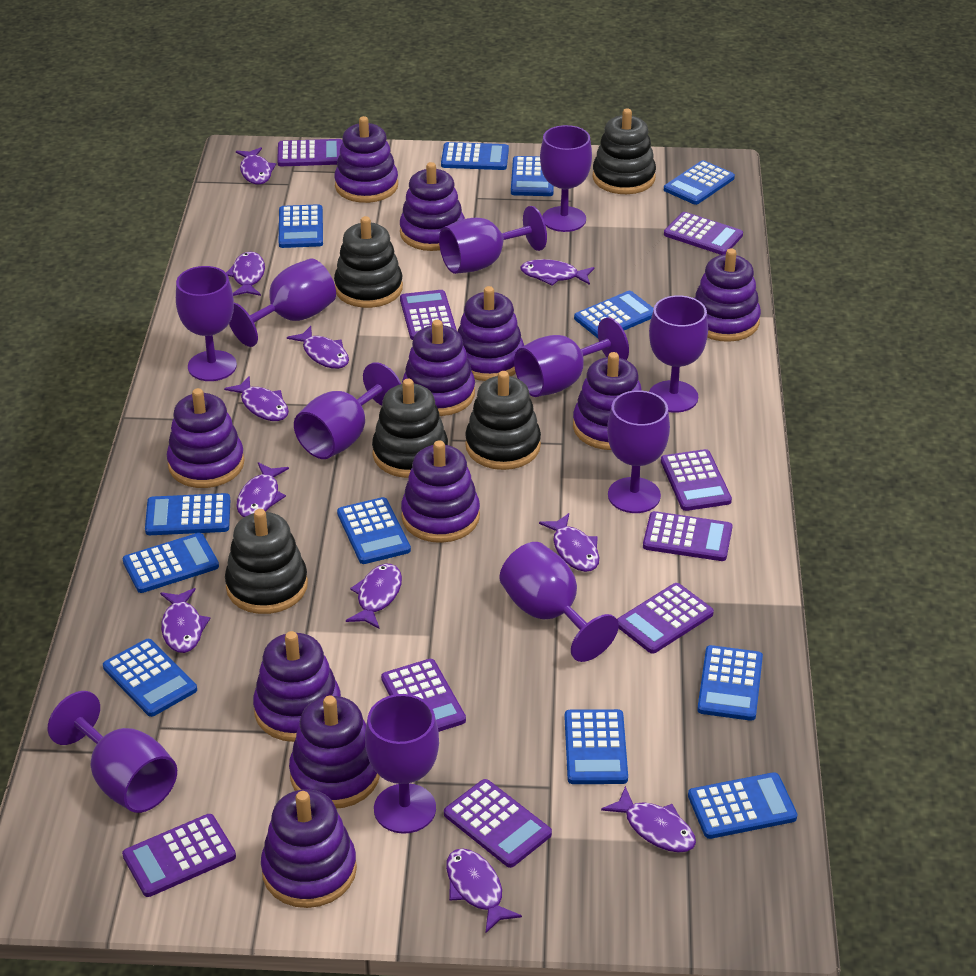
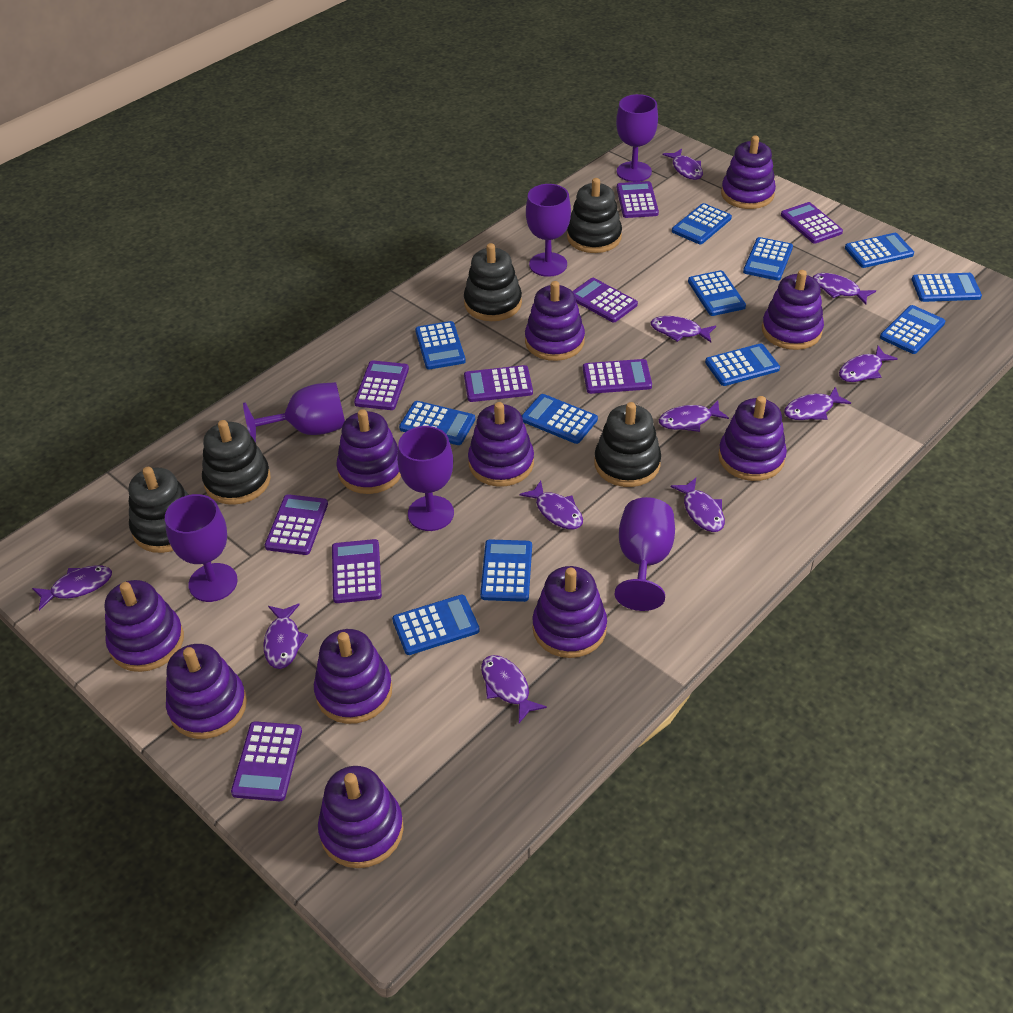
purple goblet: 11 -> 6

